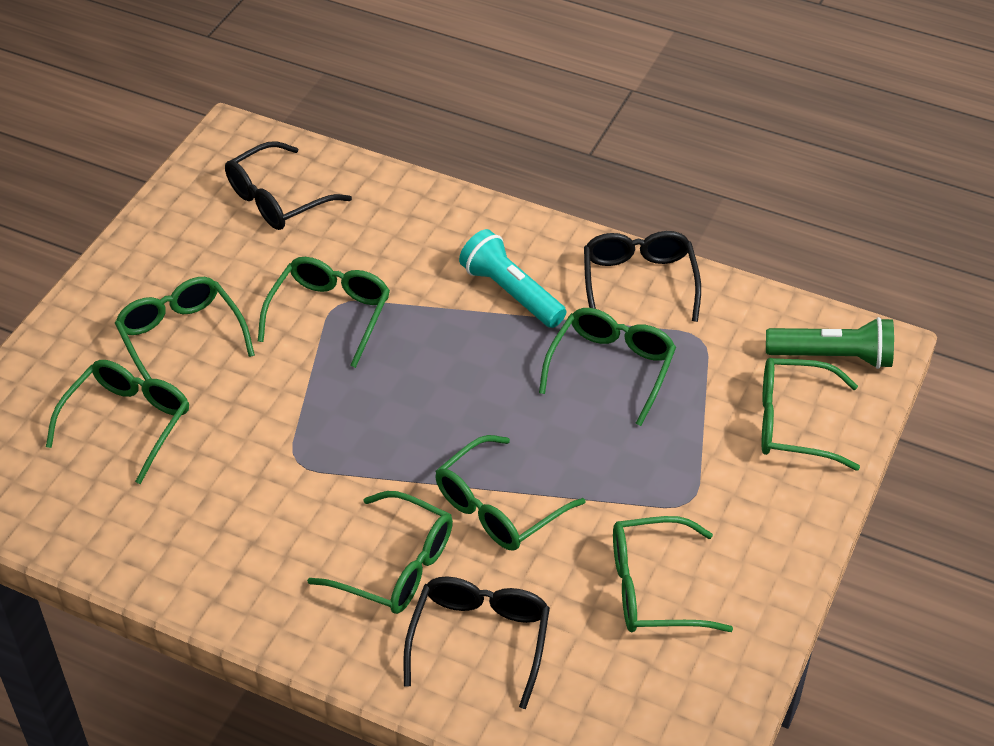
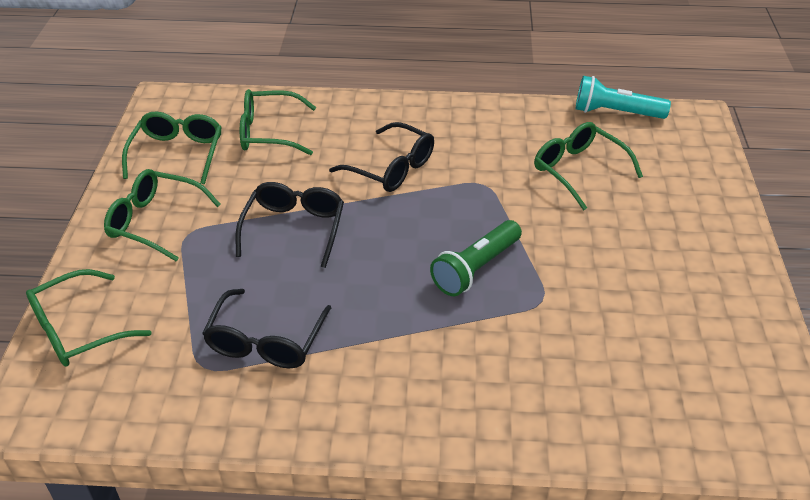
green glasses: 8 -> 5

